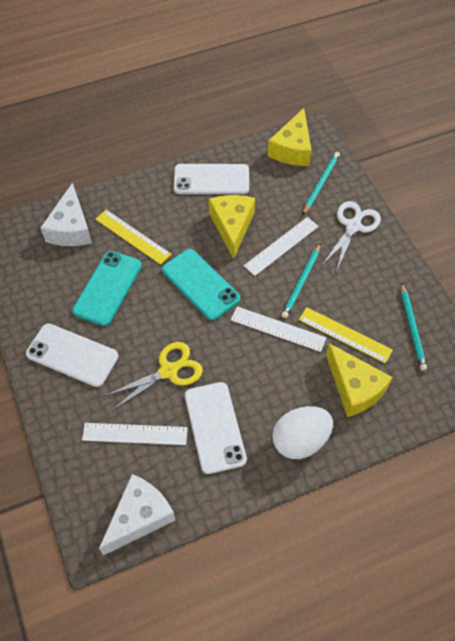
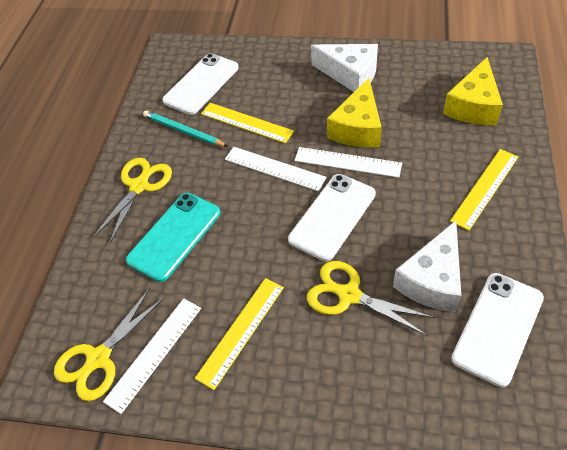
turquoise pencil: 3 -> 1
turquoise phone: 2 -> 1
white egg: 1 -> 0
white scissors: 1 -> 0
yellow cheese: 3 -> 2
yellow ruler: 2 -> 3
yellow scissors: 1 -> 3

